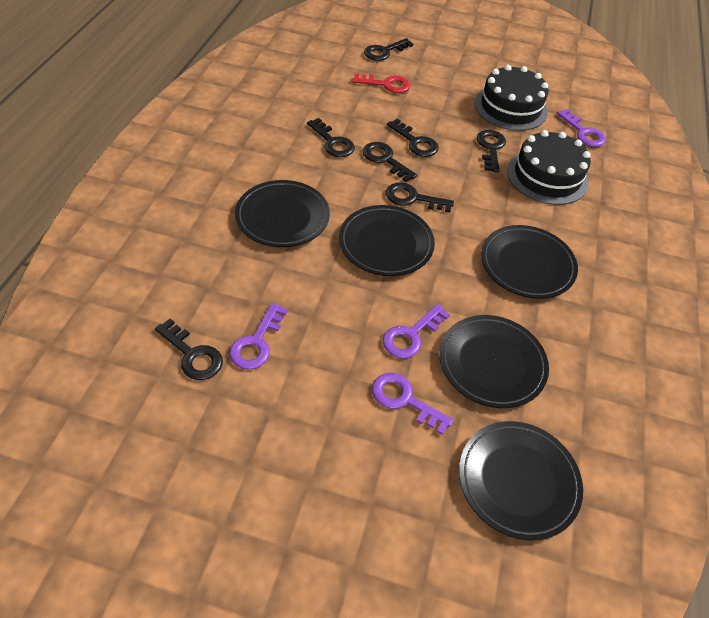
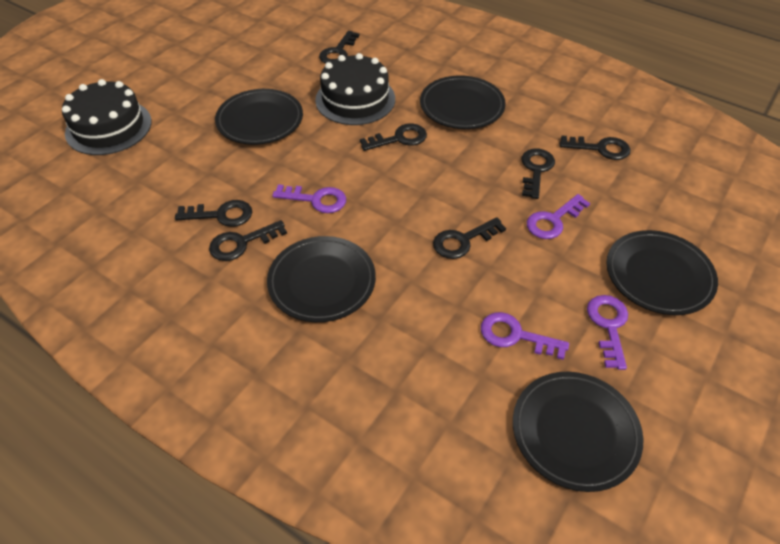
red key: 1 -> 0

